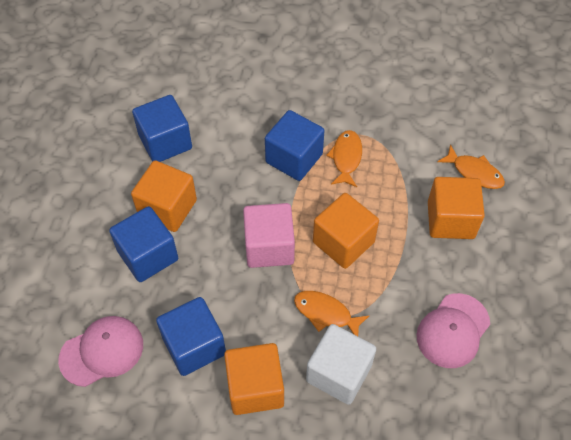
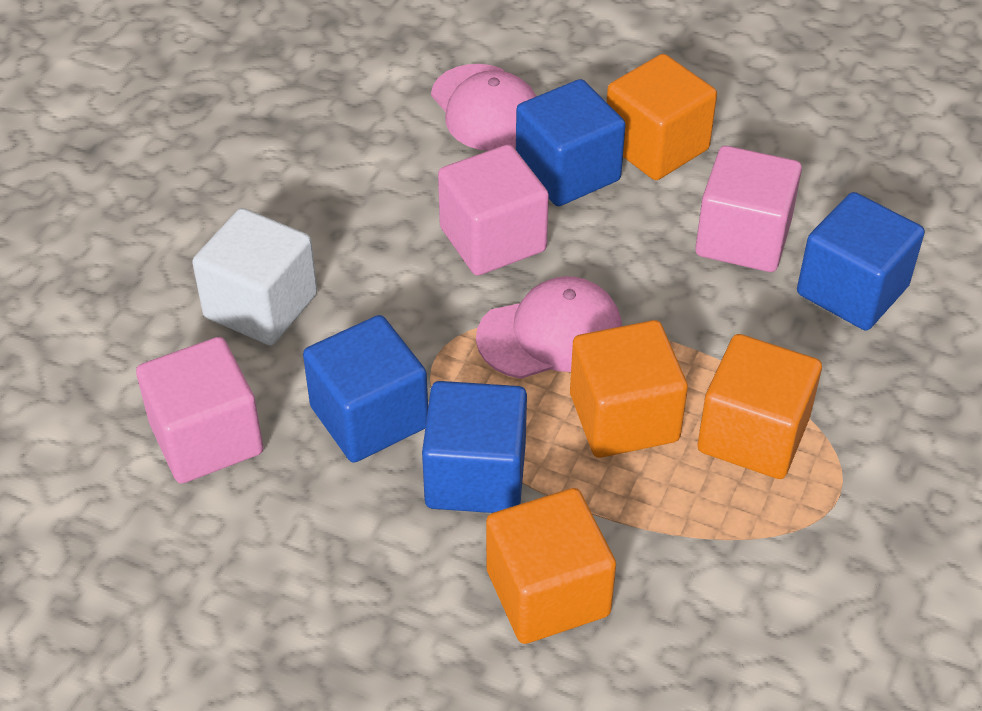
orange fish: 3 -> 0
pink cube: 1 -> 3

